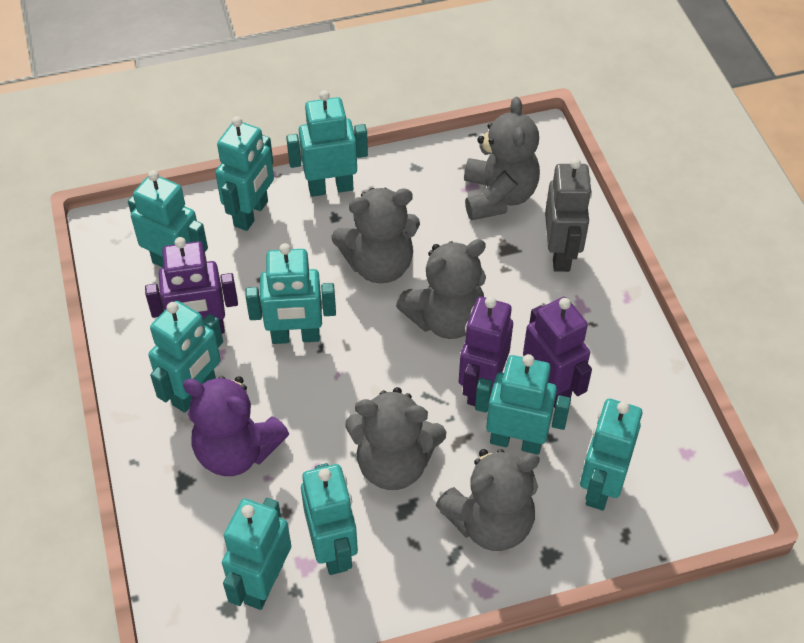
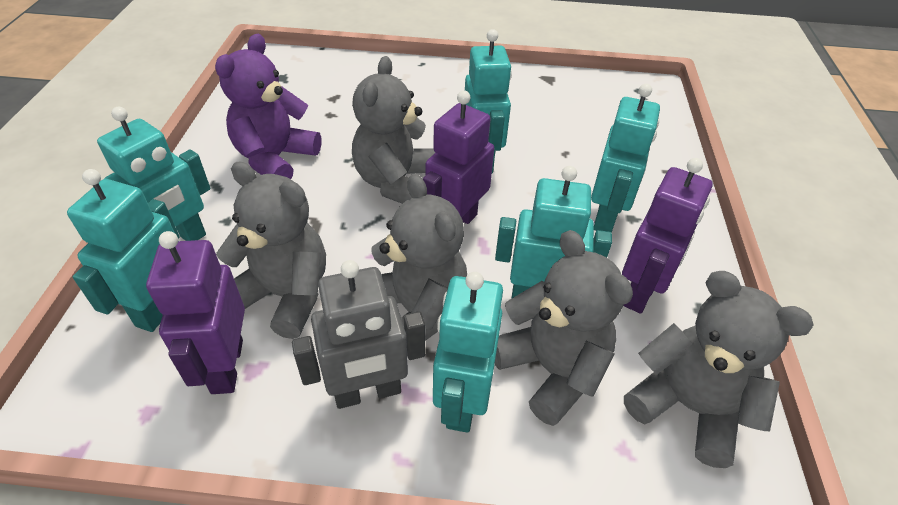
turquoise robot: 9 -> 6

